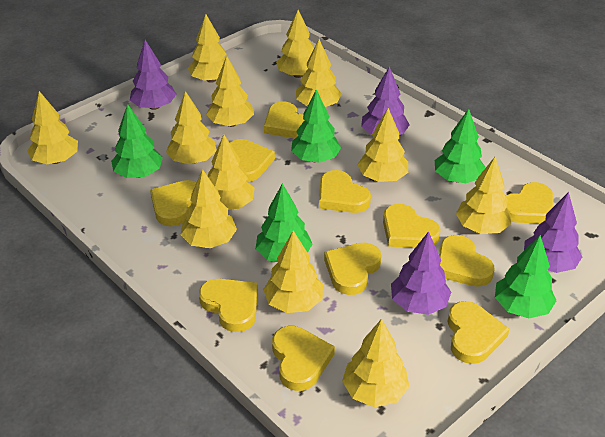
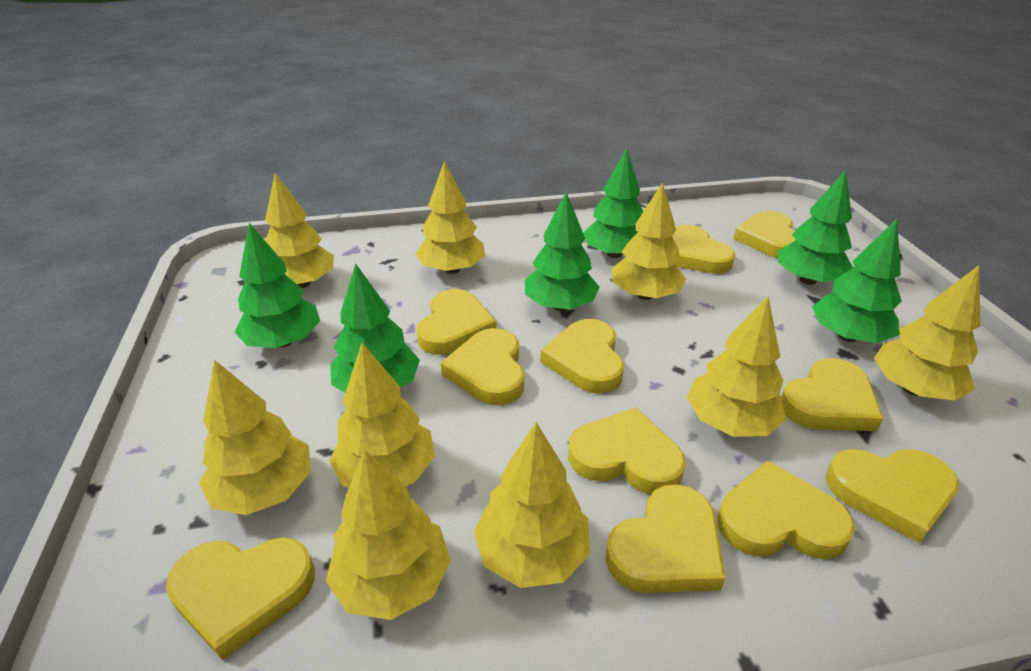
green tree: 5 -> 6
purple tree: 4 -> 0
yellow tree: 12 -> 9

